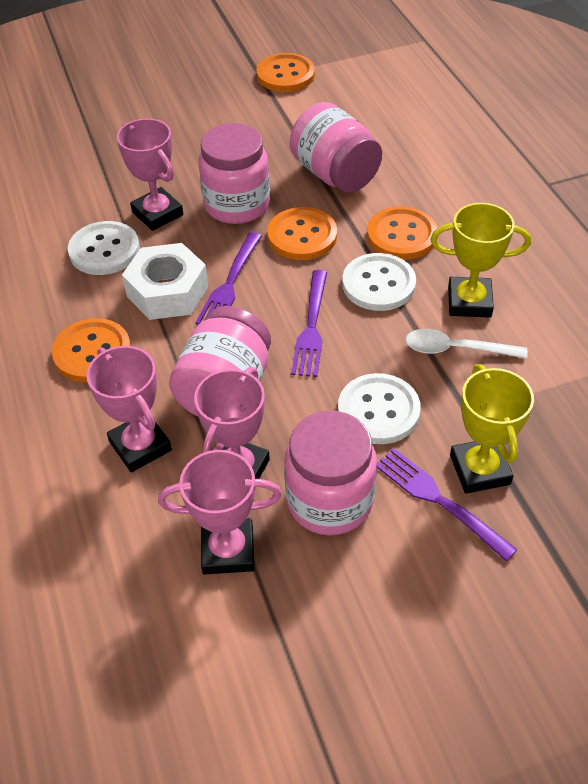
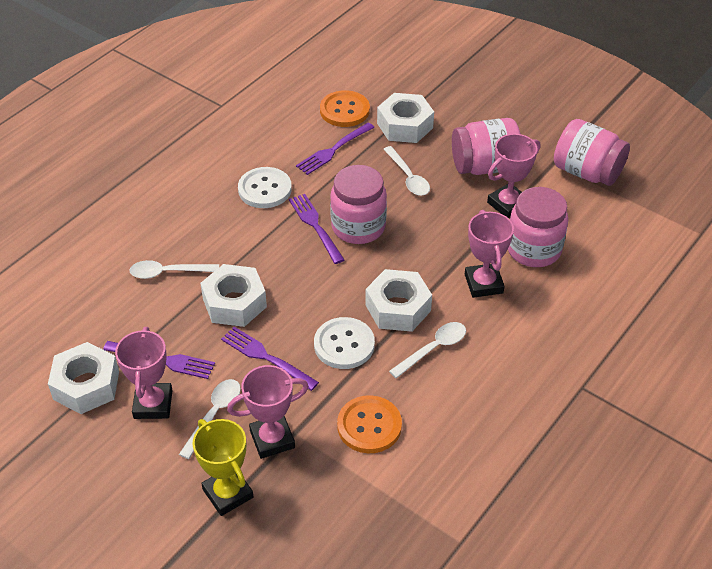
orange button: 4 -> 2
purple fork: 3 -> 4
white button: 3 -> 2
white nut: 1 -> 4
white spoon: 1 -> 4
yellow trophy: 2 -> 1

